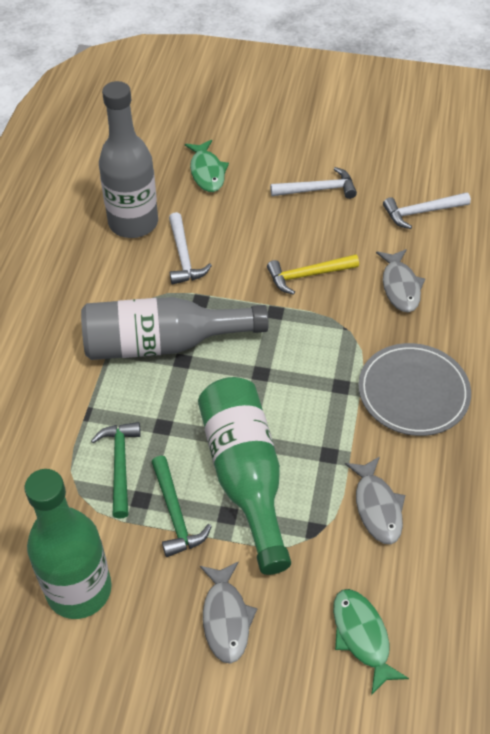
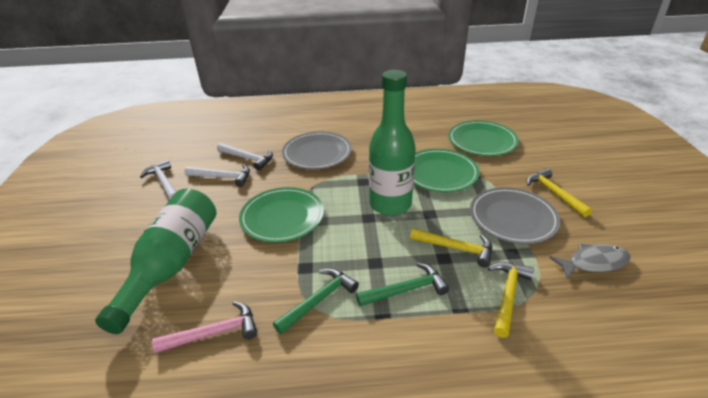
green fish: 2 -> 0
green plate: 0 -> 3
grey bottle: 2 -> 0
grey fish: 3 -> 1
grey plate: 1 -> 2
pink hammer: 0 -> 1
yellow hammer: 1 -> 3

